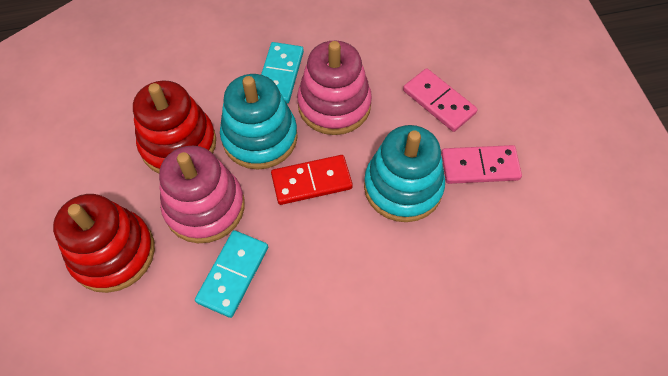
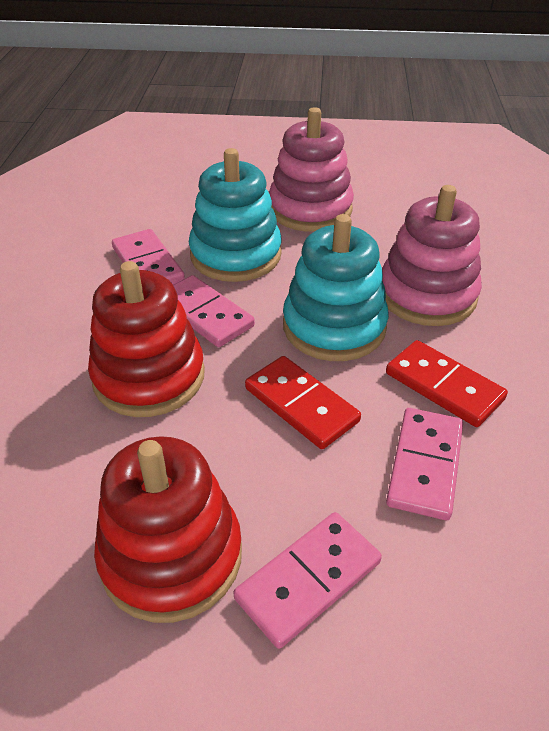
pink domino: 2 -> 4
red domino: 1 -> 2
turquoise domino: 2 -> 0

